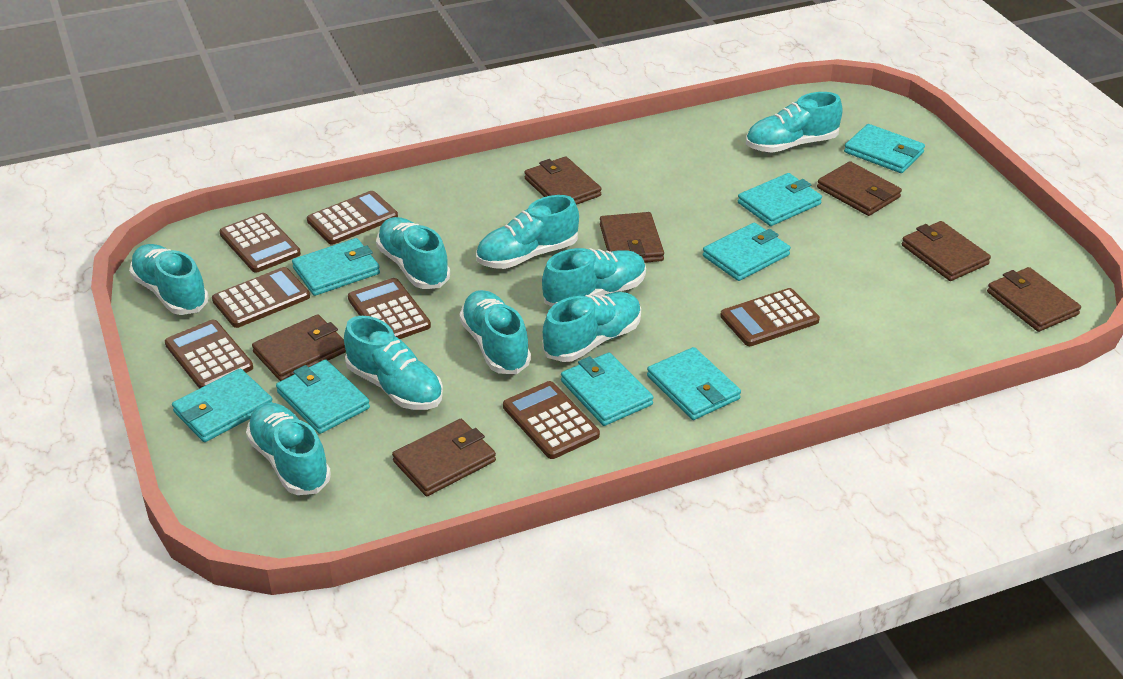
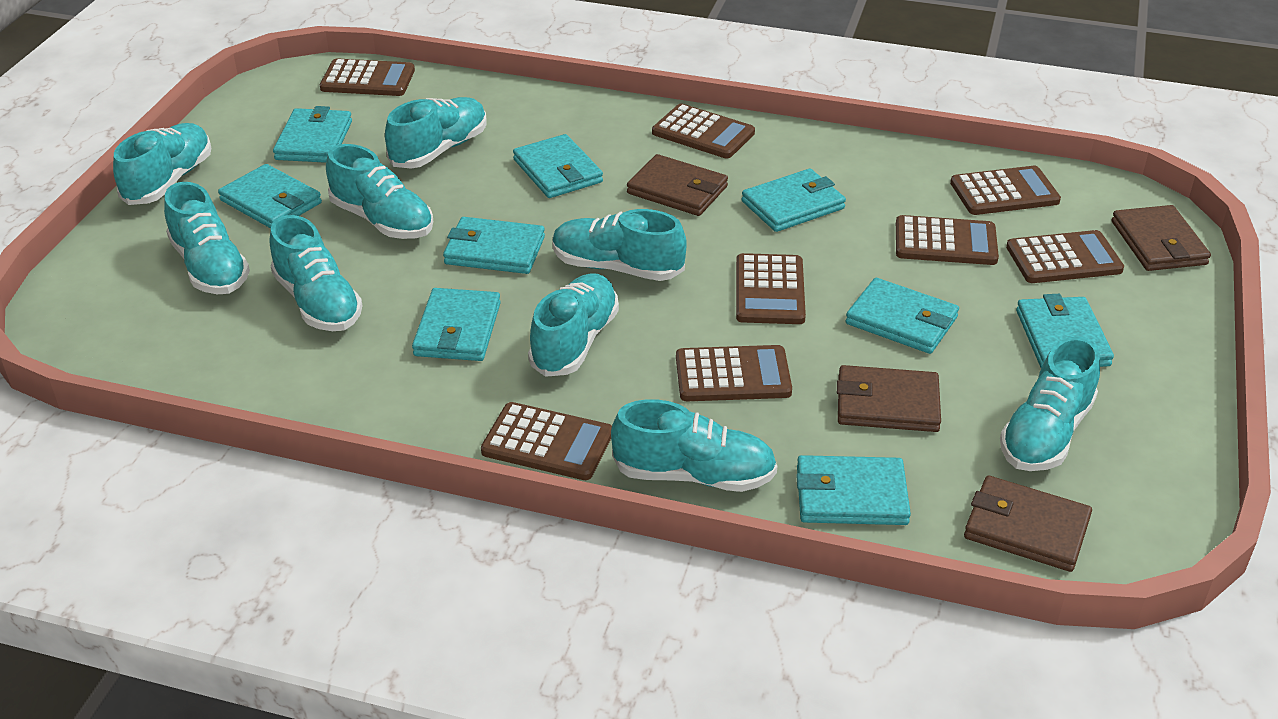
brown calculator: 7 -> 8
brown wallet: 7 -> 4
turquoise wallet: 8 -> 9

